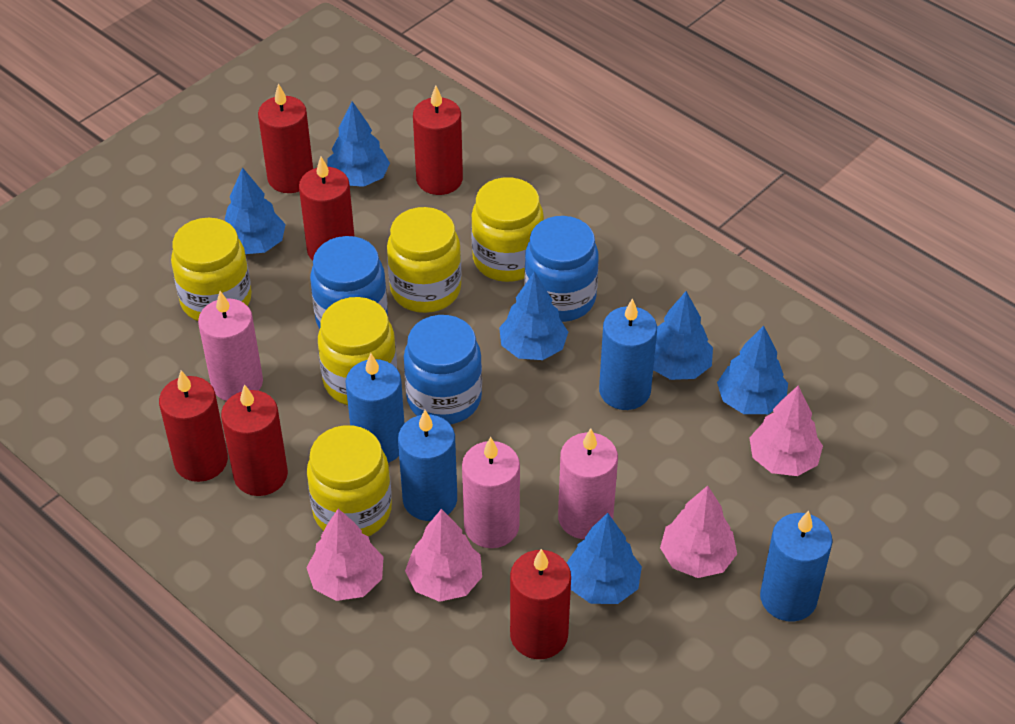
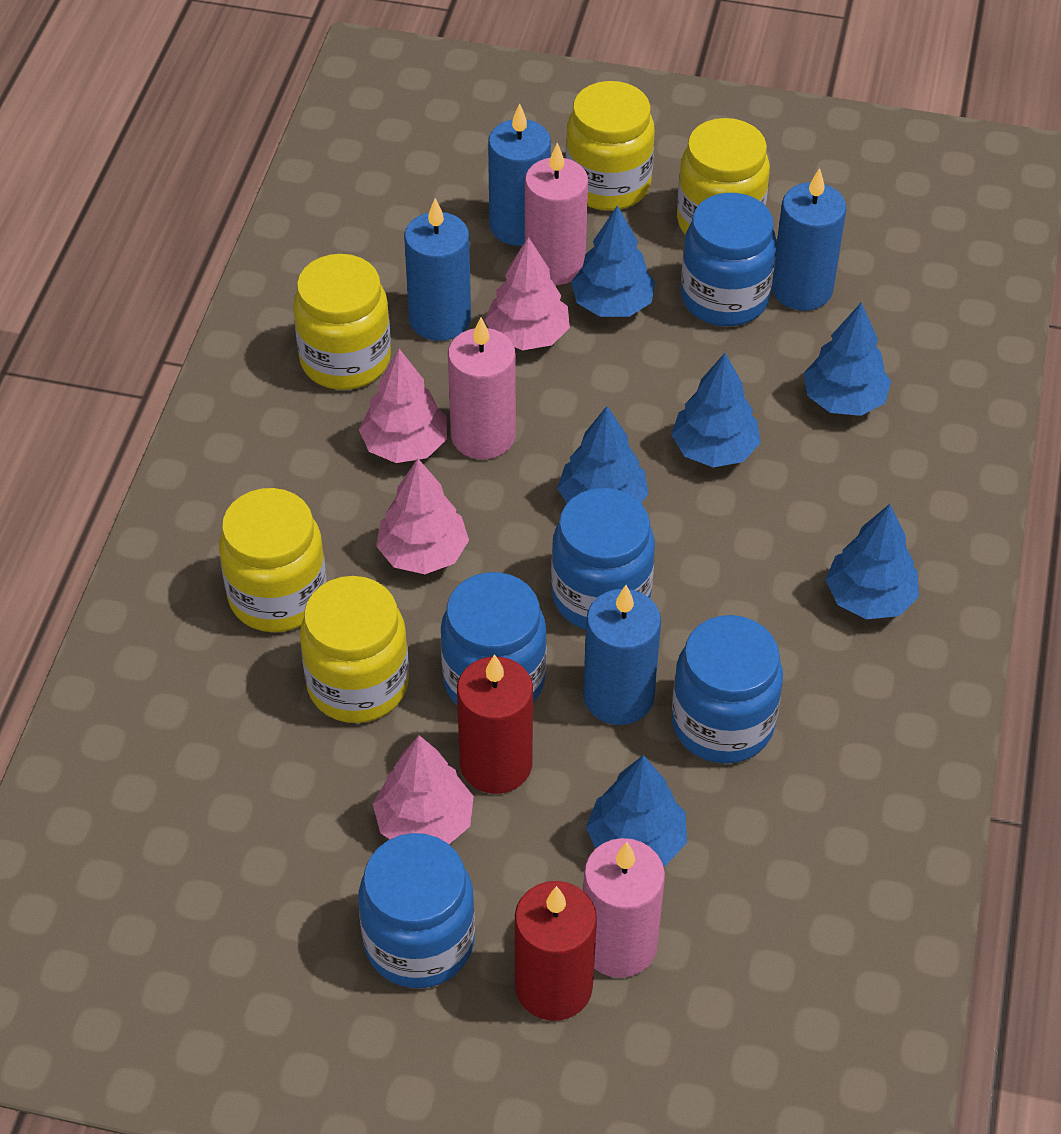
blue jar: 3 -> 5
red candle: 6 -> 2

